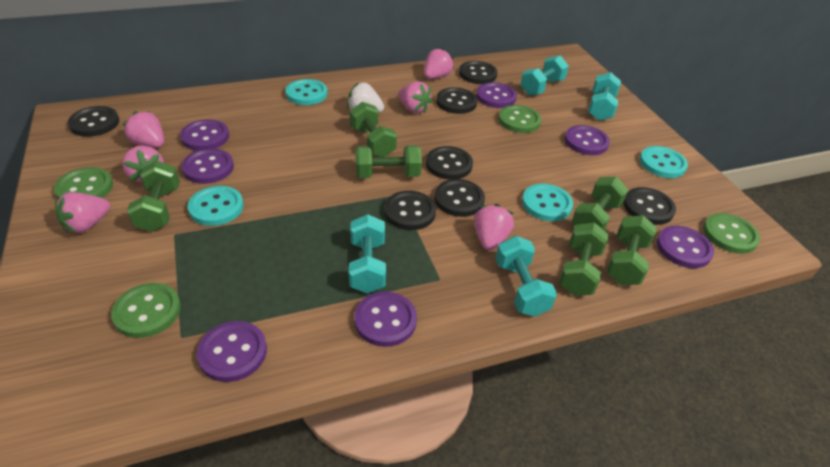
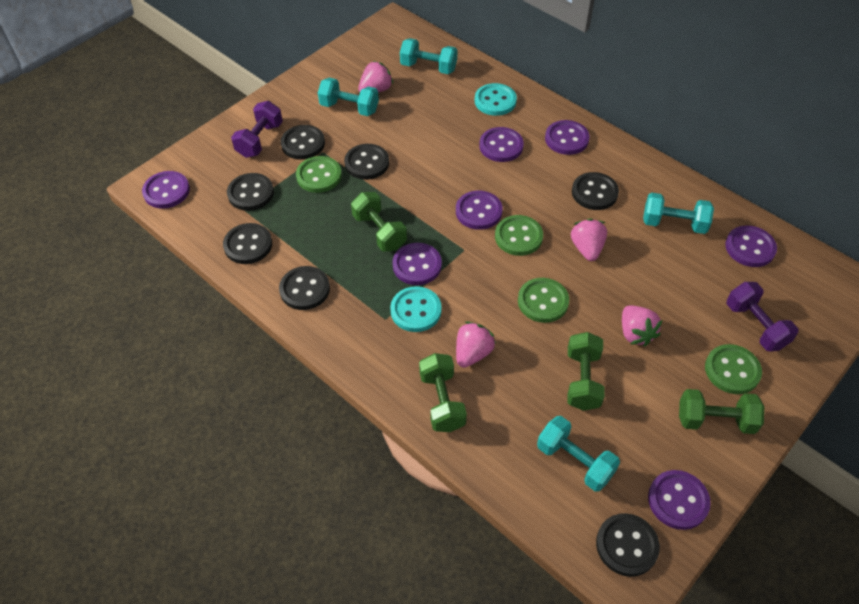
green dumbbell: 6 -> 4
pink strawberry: 6 -> 4
purple dumbbell: 0 -> 2
turquoise button: 4 -> 2
white strawberry: 1 -> 0

